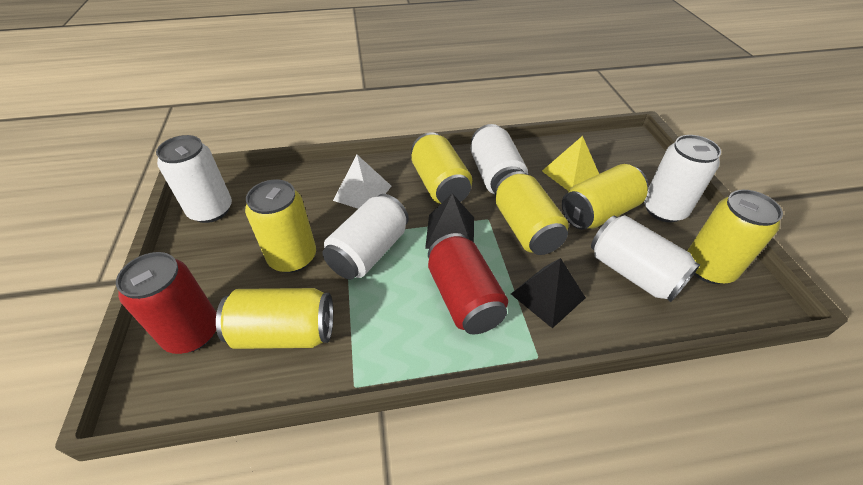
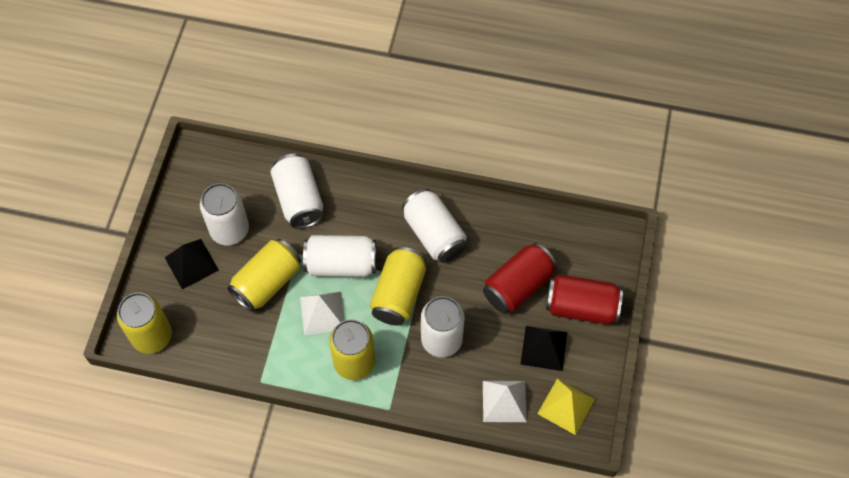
white pyramid: 1 -> 2
yellow can: 6 -> 4

